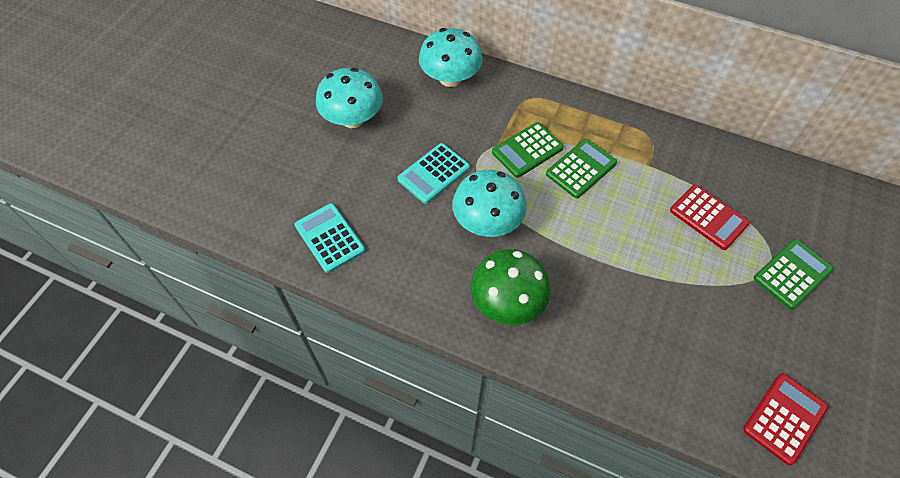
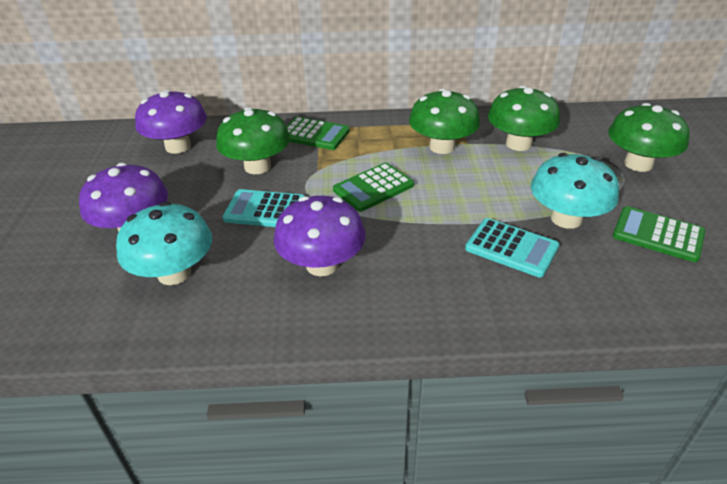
green mushroom: 1 -> 4
purple mushroom: 0 -> 3
red calculator: 2 -> 0
turquoise mushroom: 3 -> 2

